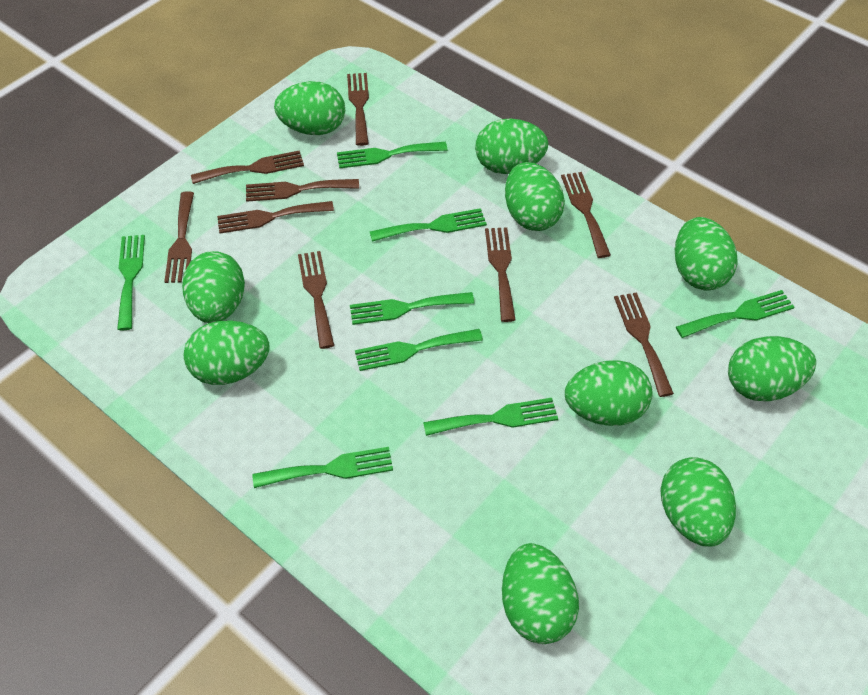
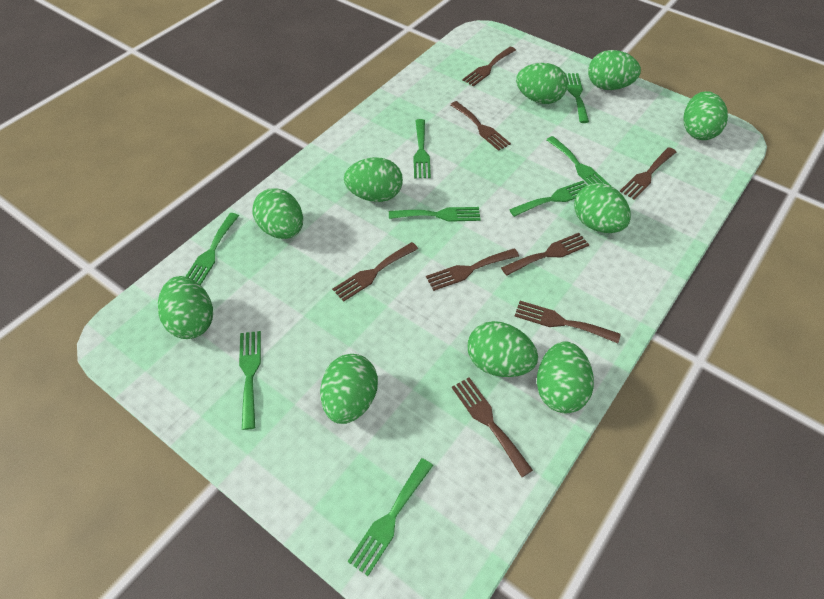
brown fork: 9 -> 8

